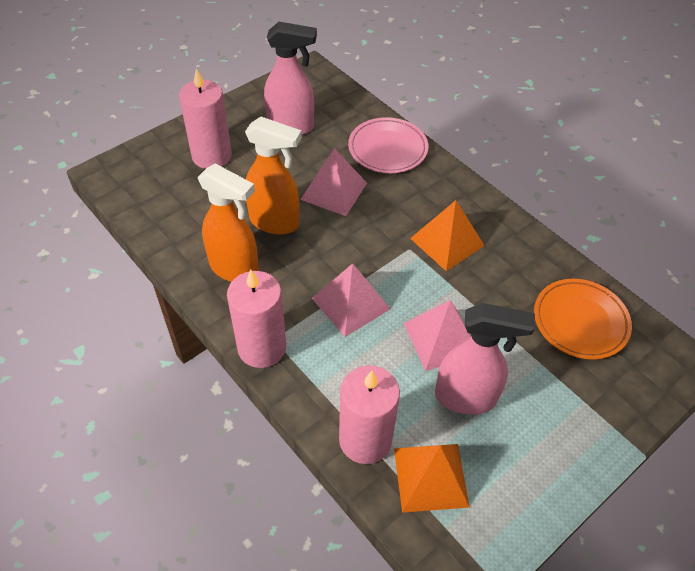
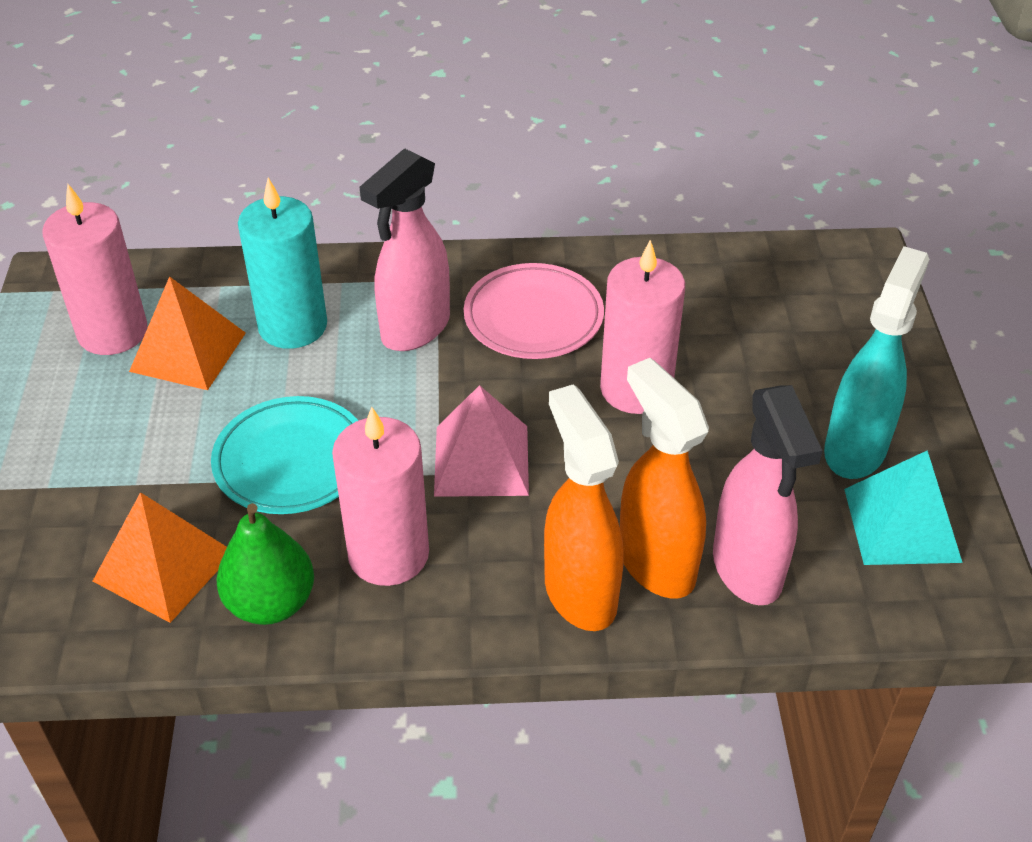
green pear: 0 -> 1
orange plate: 1 -> 0
pink pyramid: 3 -> 1
turquoise candle: 0 -> 1
turquoise plate: 0 -> 1
turquoise pyramid: 0 -> 1
turquoise spray bottle: 0 -> 1

